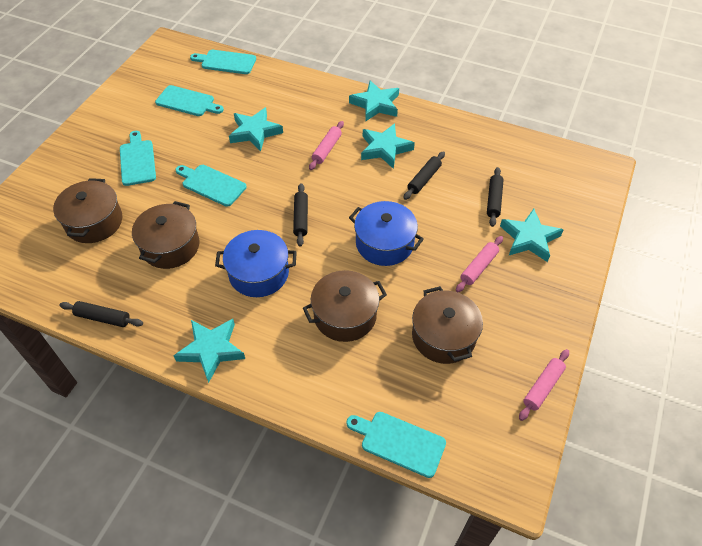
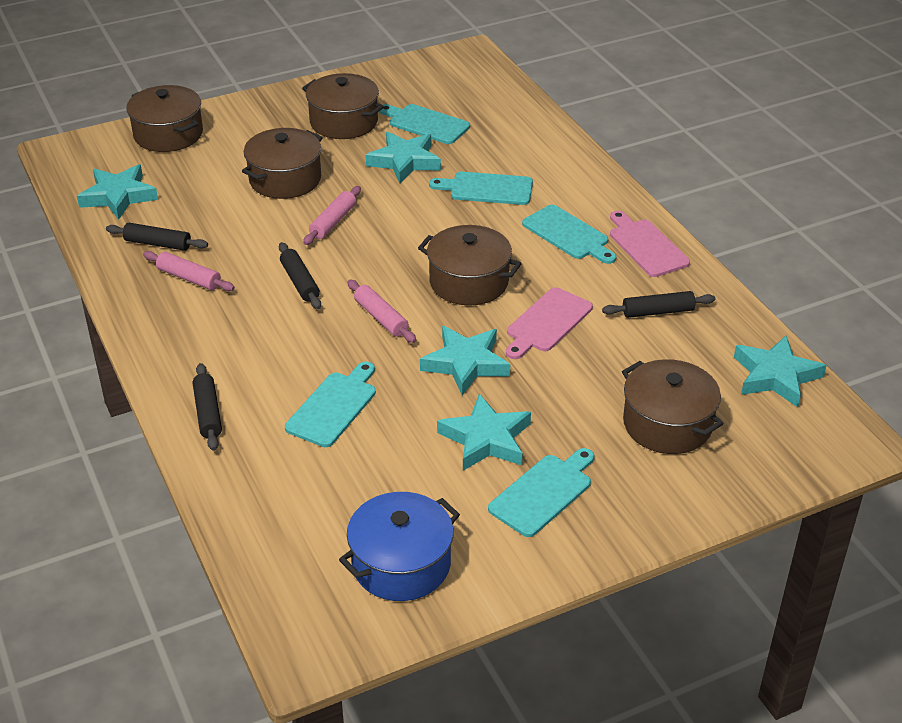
blue pot: 2 -> 1
brown pot: 4 -> 5
pink cutting board: 0 -> 2

